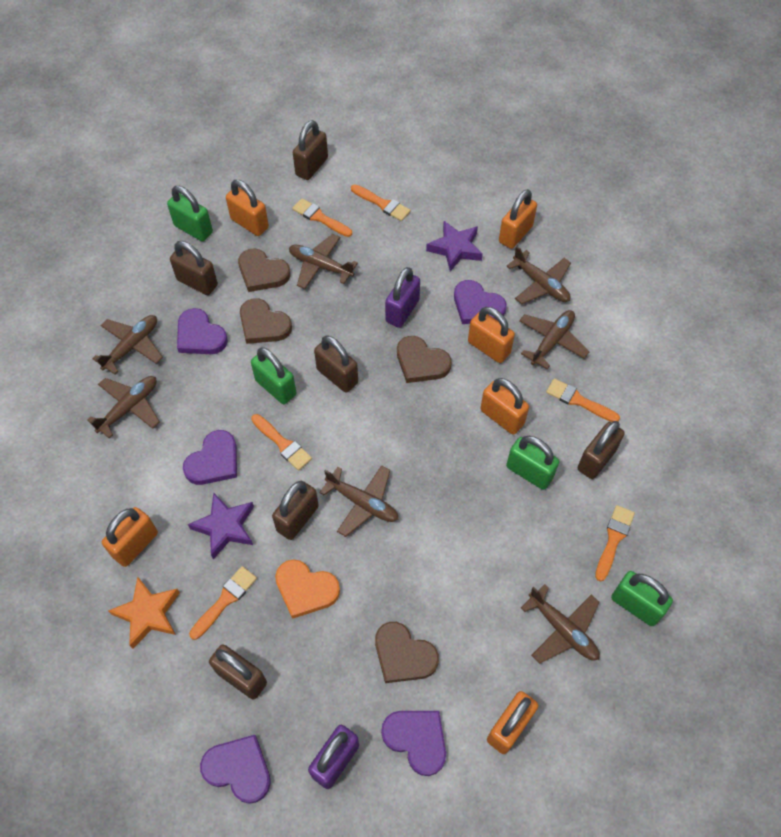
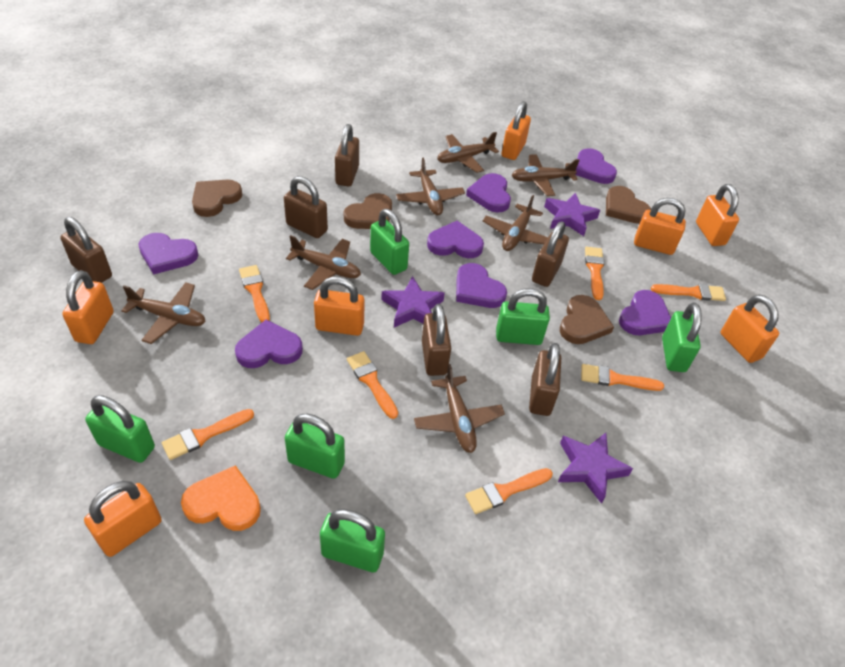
green padlock: 4 -> 6
orange brush: 6 -> 7
orange padlock: 6 -> 7
orange star: 1 -> 0
purple heart: 5 -> 7
purple padlock: 2 -> 0
purple star: 2 -> 3

